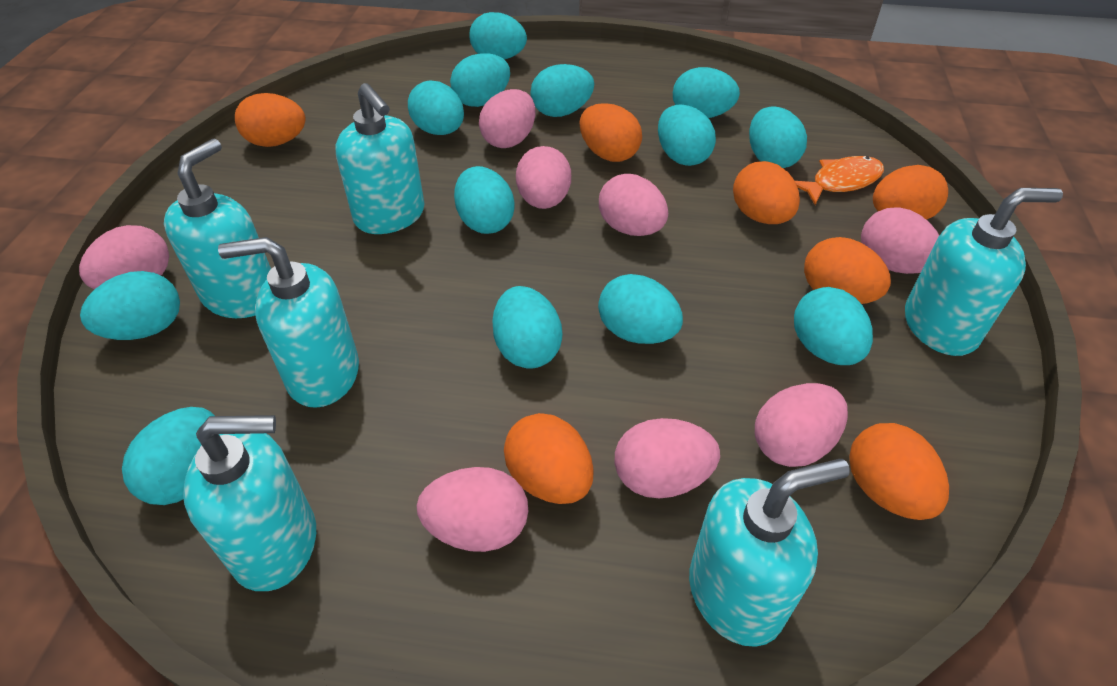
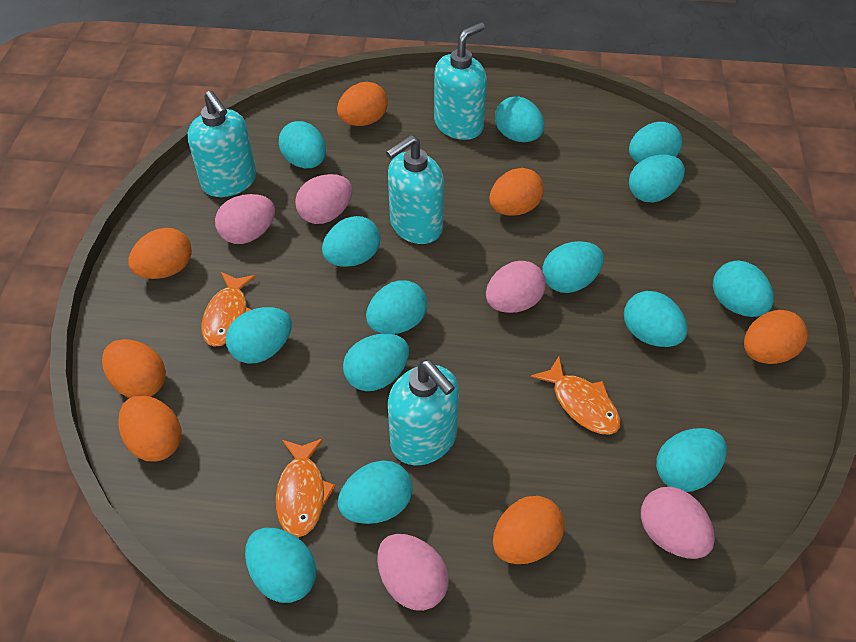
orange fish: 1 -> 3
pink egg: 8 -> 5
turquoise egg: 13 -> 14
turquoise soap dispenser: 6 -> 4

